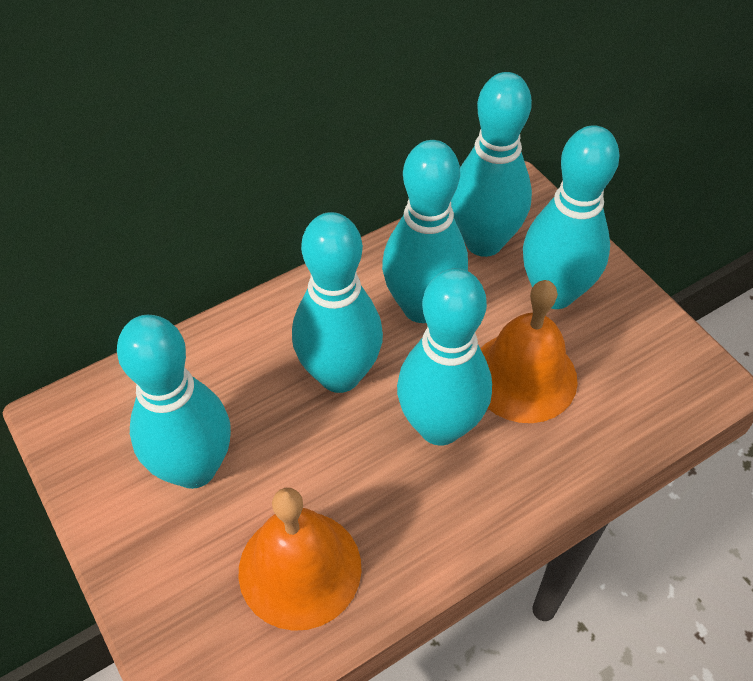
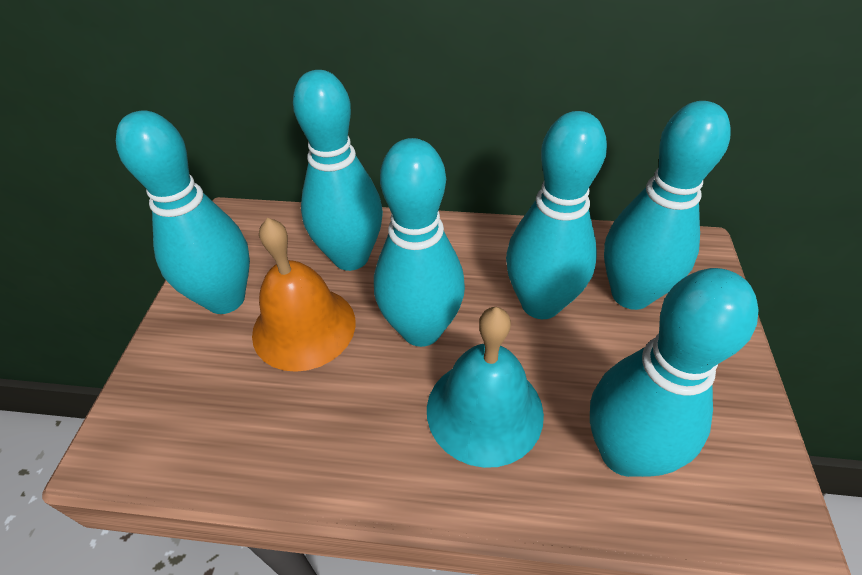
orange bell: 2 -> 1
turquoise bell: 0 -> 1

